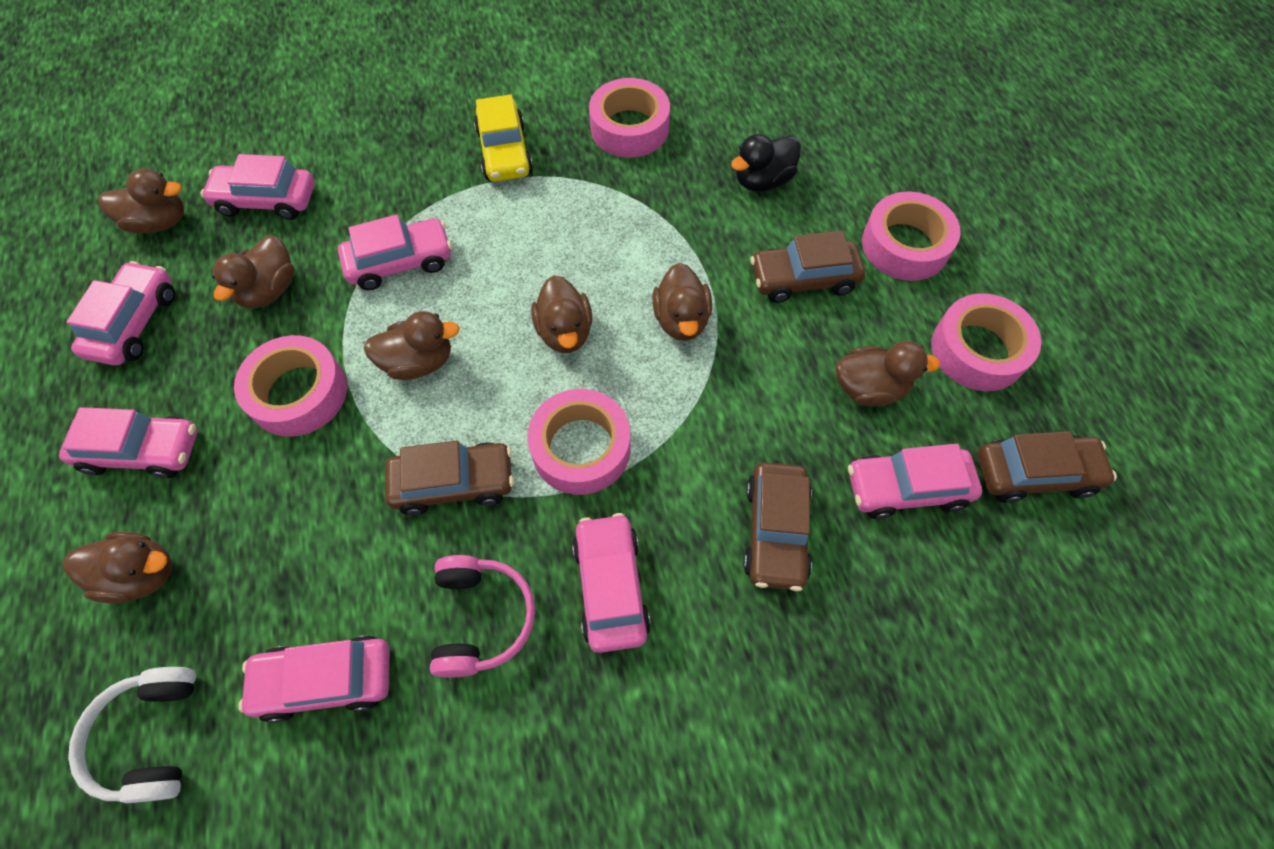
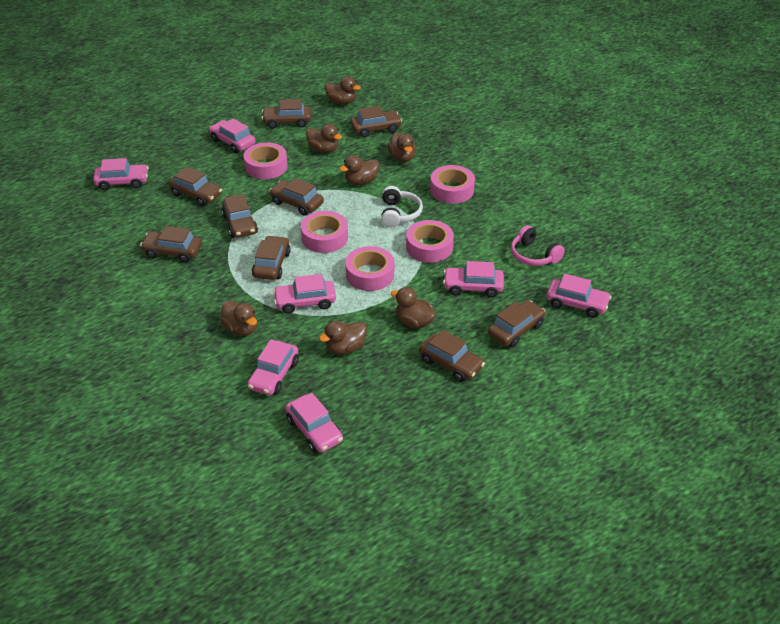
black duck: 1 -> 0
brown car: 4 -> 9
yellow car: 1 -> 0

